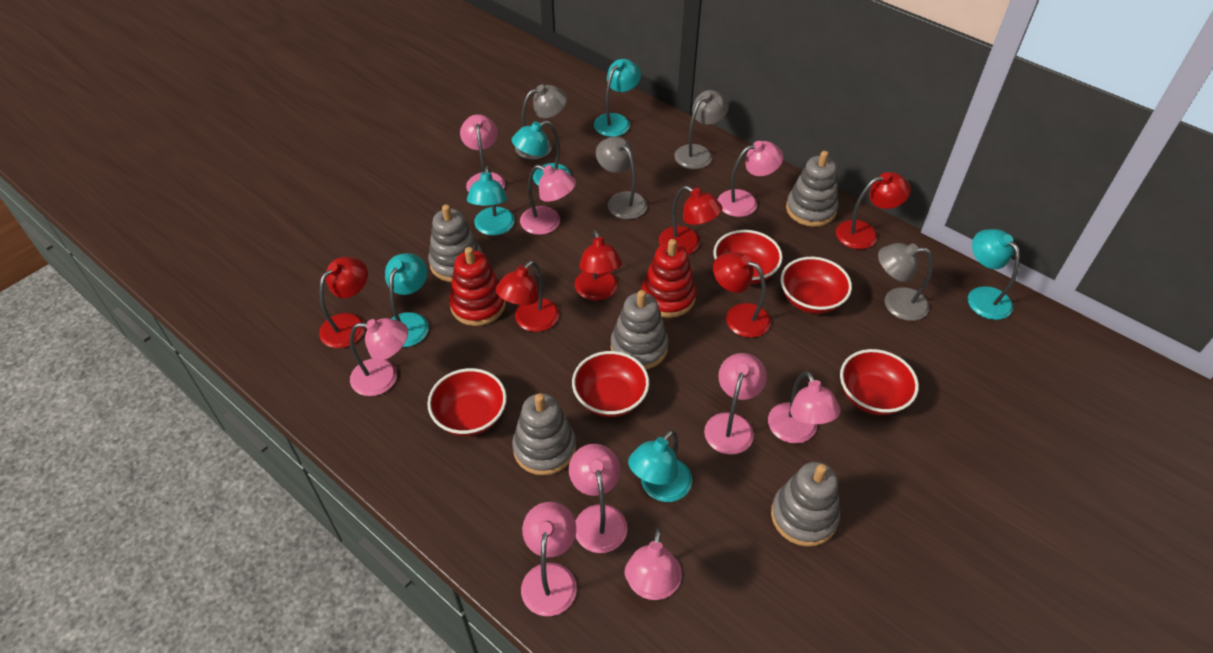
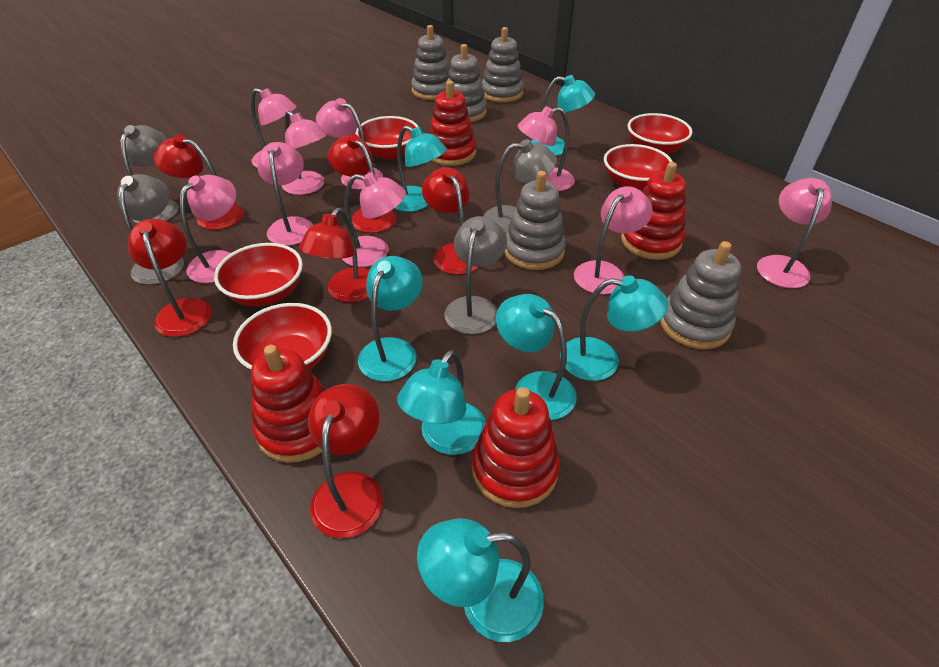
red stacking toy: 2 -> 4
turquoise lamp: 6 -> 7

